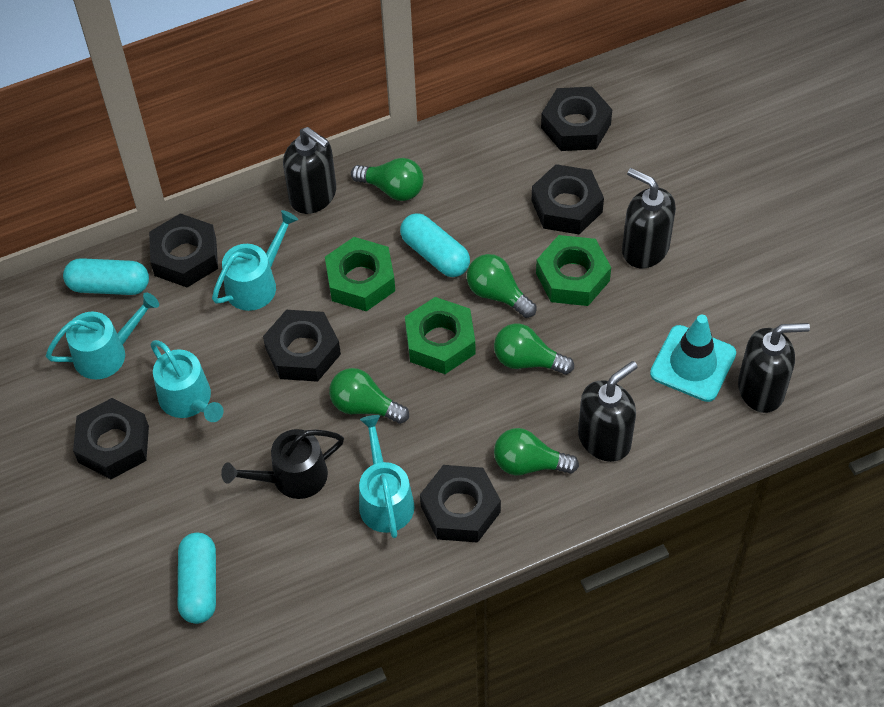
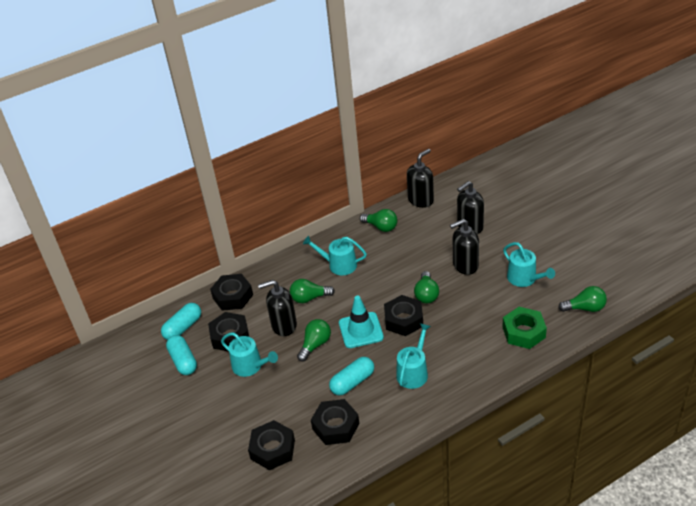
black nut: 6 -> 5
black watering can: 1 -> 0
green nut: 3 -> 1

